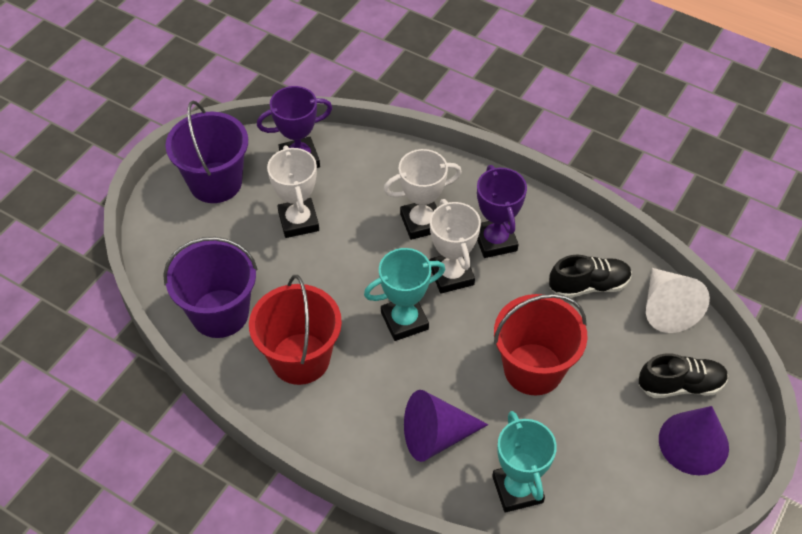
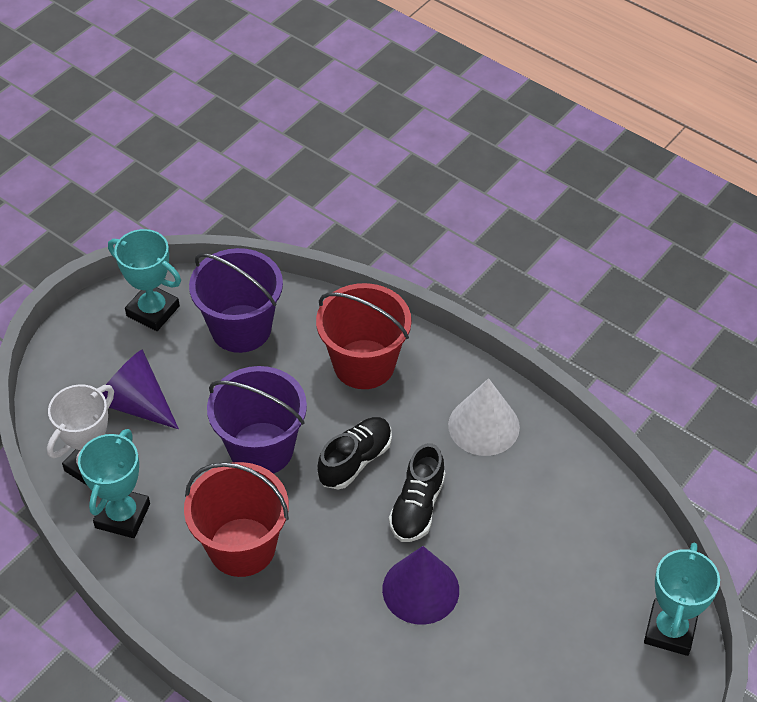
purple trophy: 2 -> 0
turquoise trophy: 2 -> 3
white trophy: 3 -> 1

